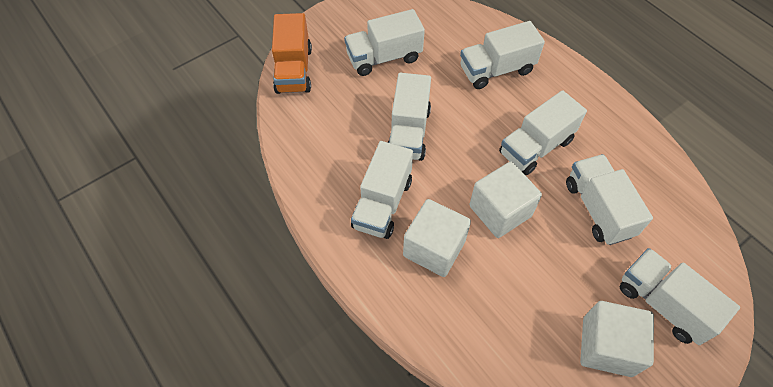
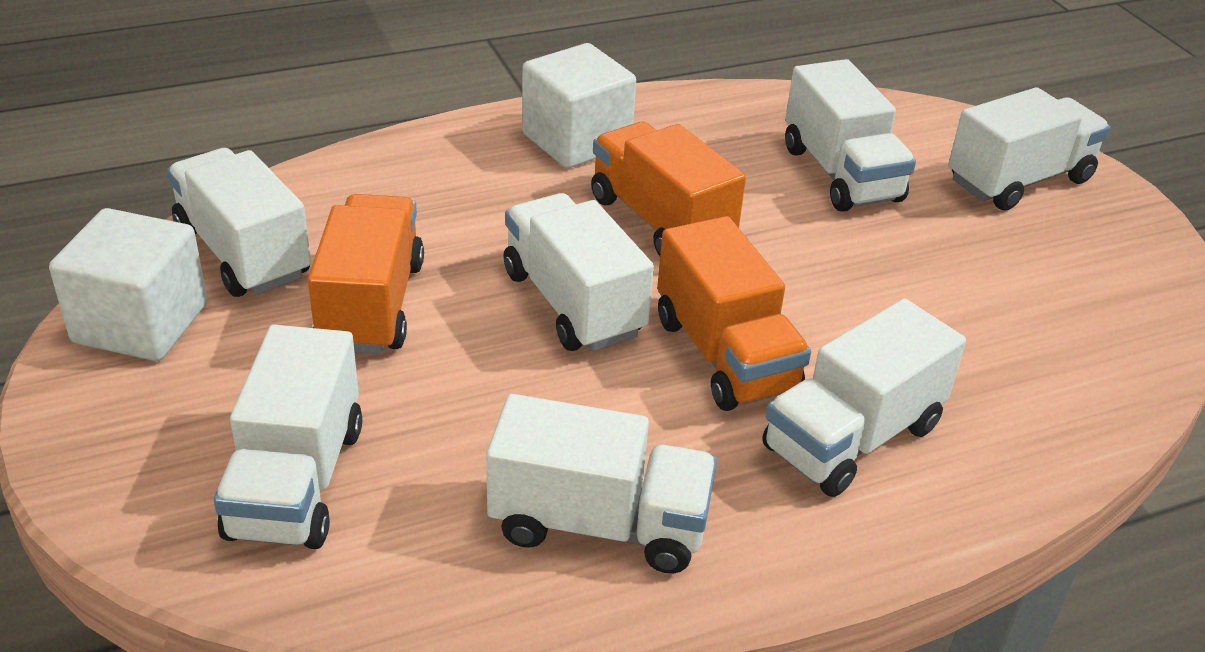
orange truck: 1 -> 3
white cube: 3 -> 2

